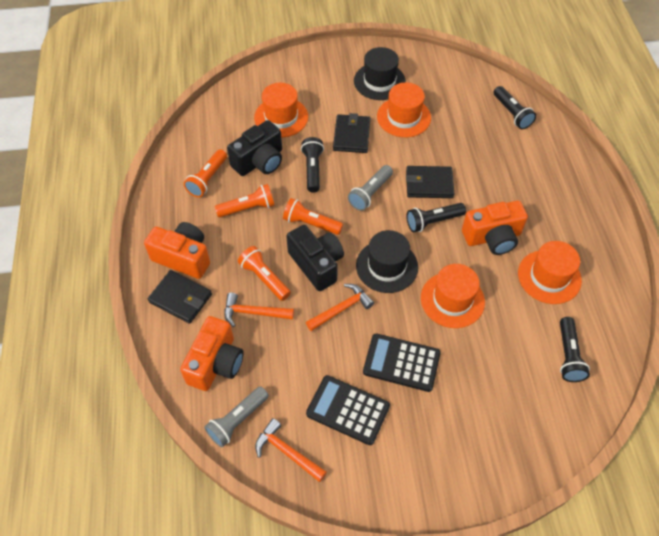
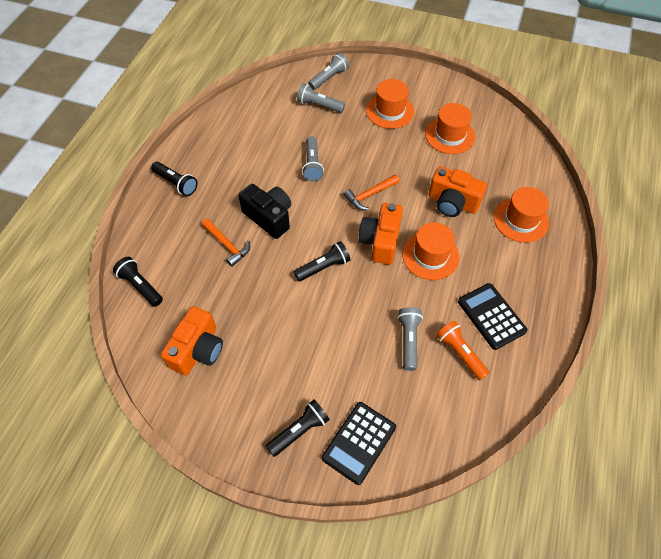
black camera: 2 -> 1
black hat: 2 -> 0
black wallet: 3 -> 0
grey flashlight: 2 -> 4
orange flashlight: 4 -> 1
orange hammer: 3 -> 2

